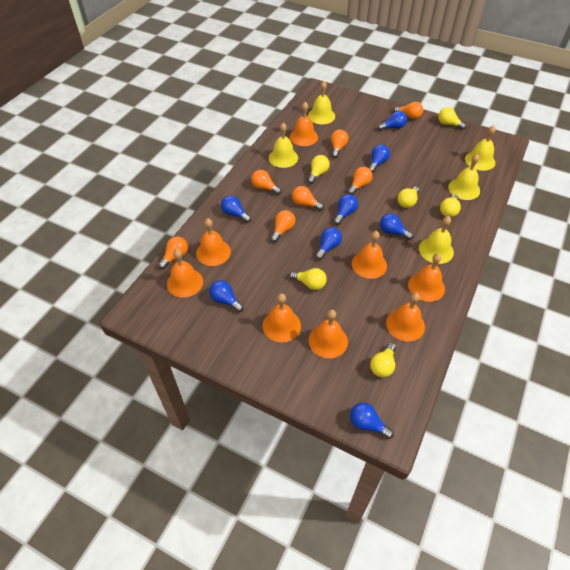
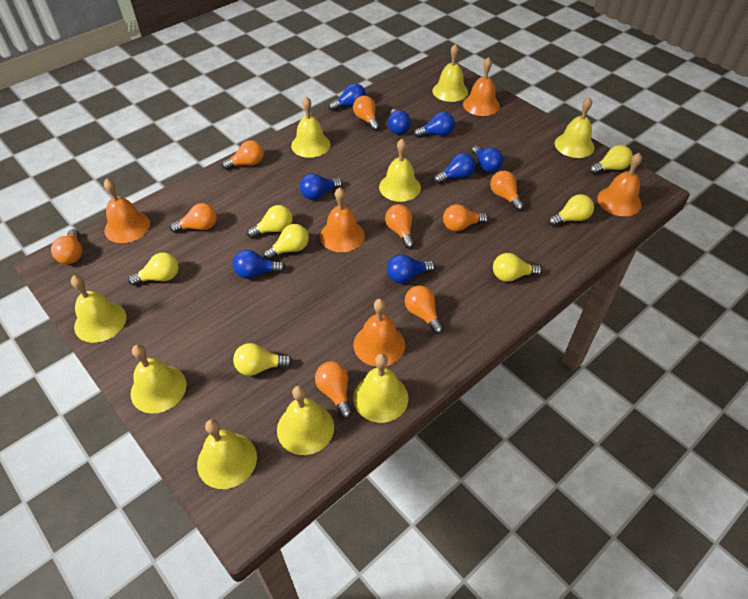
orange bell: 8 -> 5
orange light bulb: 7 -> 9
yellow bell: 5 -> 9
yellow light bulb: 6 -> 7

